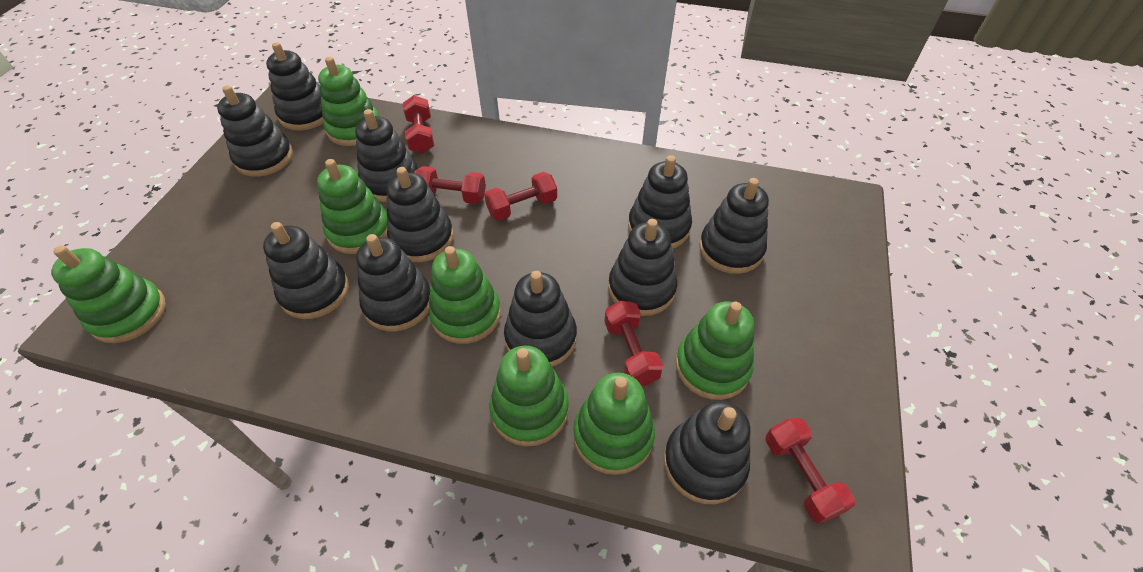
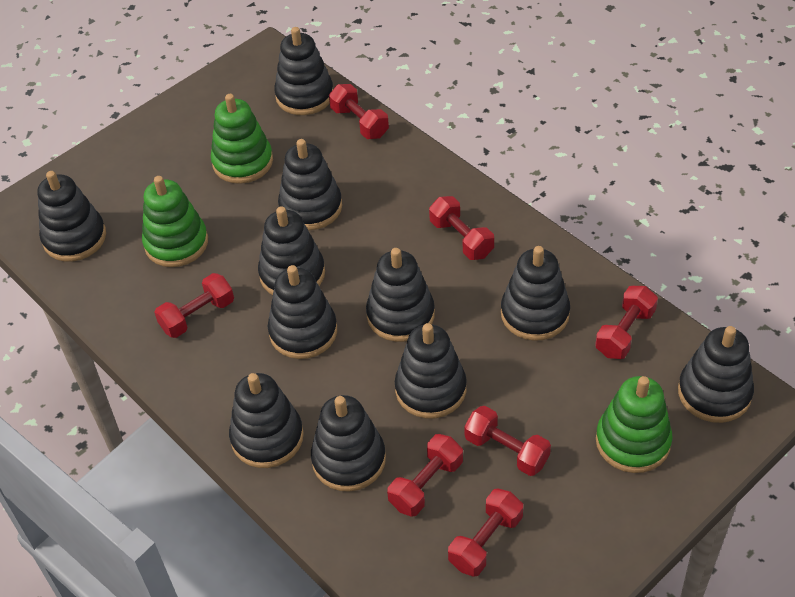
green stacking toy: 7 -> 3
red dumbbell: 5 -> 7

